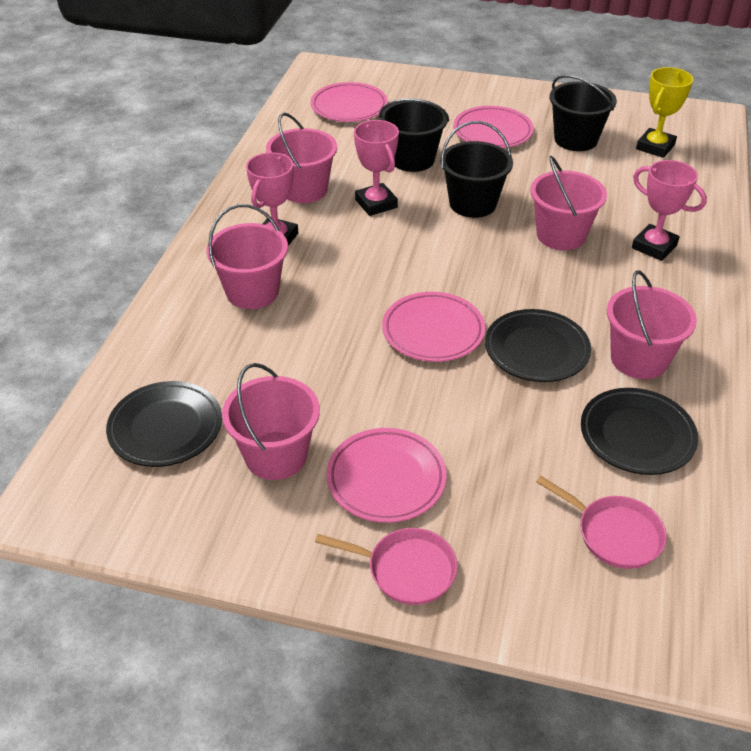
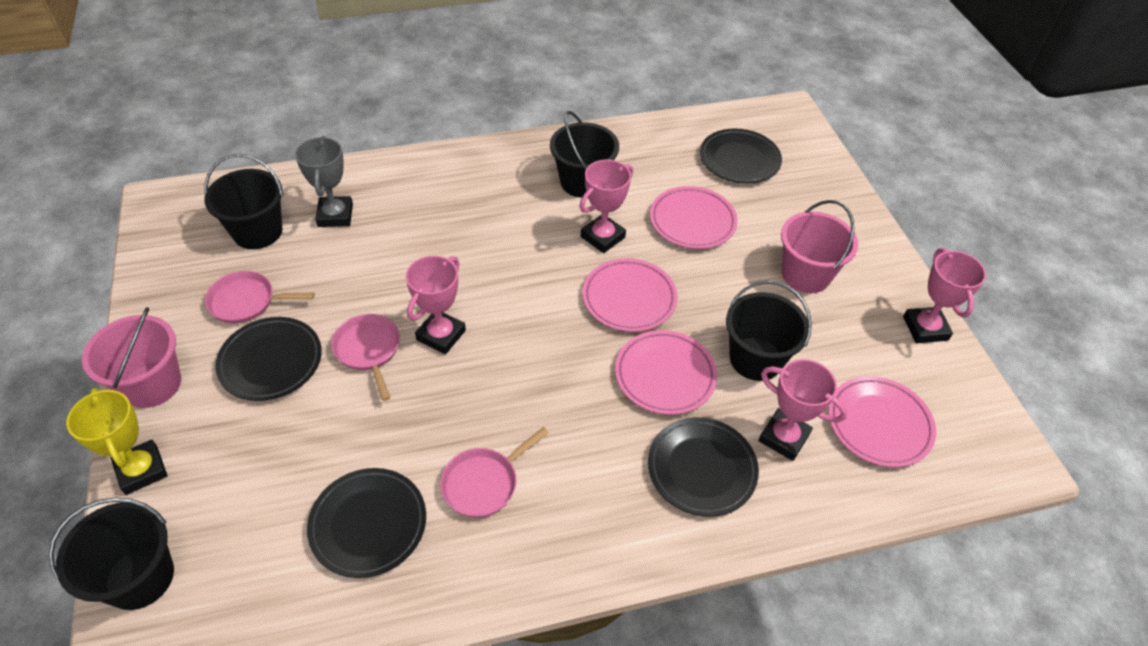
black bucket: 3 -> 4
black plate: 3 -> 4
grey trophy: 0 -> 1
pink bucket: 5 -> 2
pink pan: 2 -> 3
pink trophy: 3 -> 4

